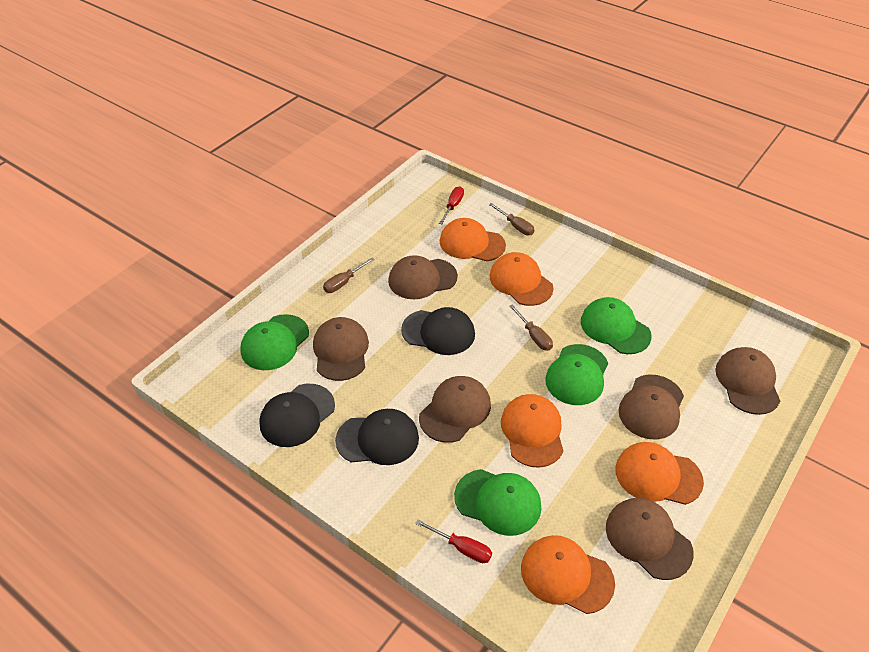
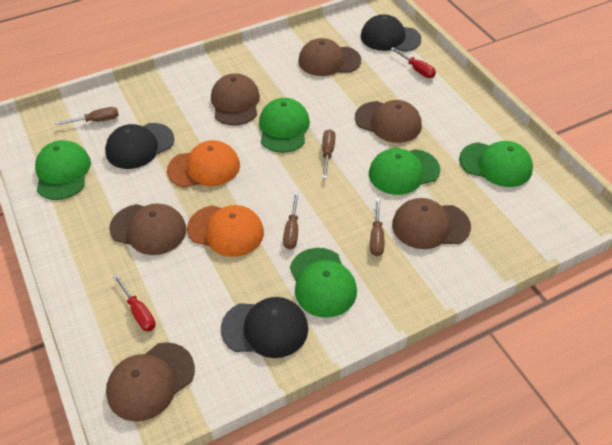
brown screwdriver: 3 -> 4
green cap: 4 -> 5
orange cap: 5 -> 2

